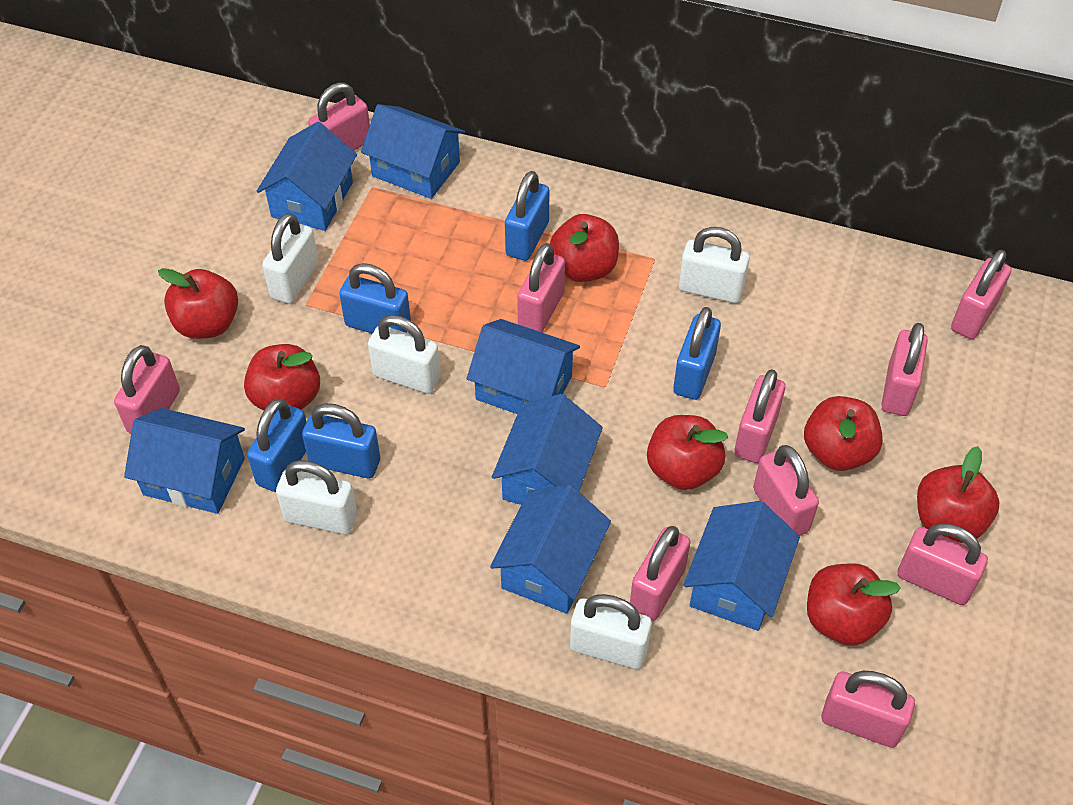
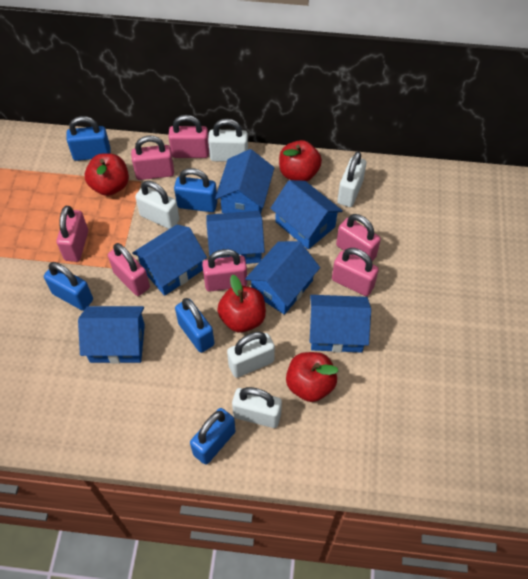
pink padlock: 10 -> 7
red apple: 7 -> 4

